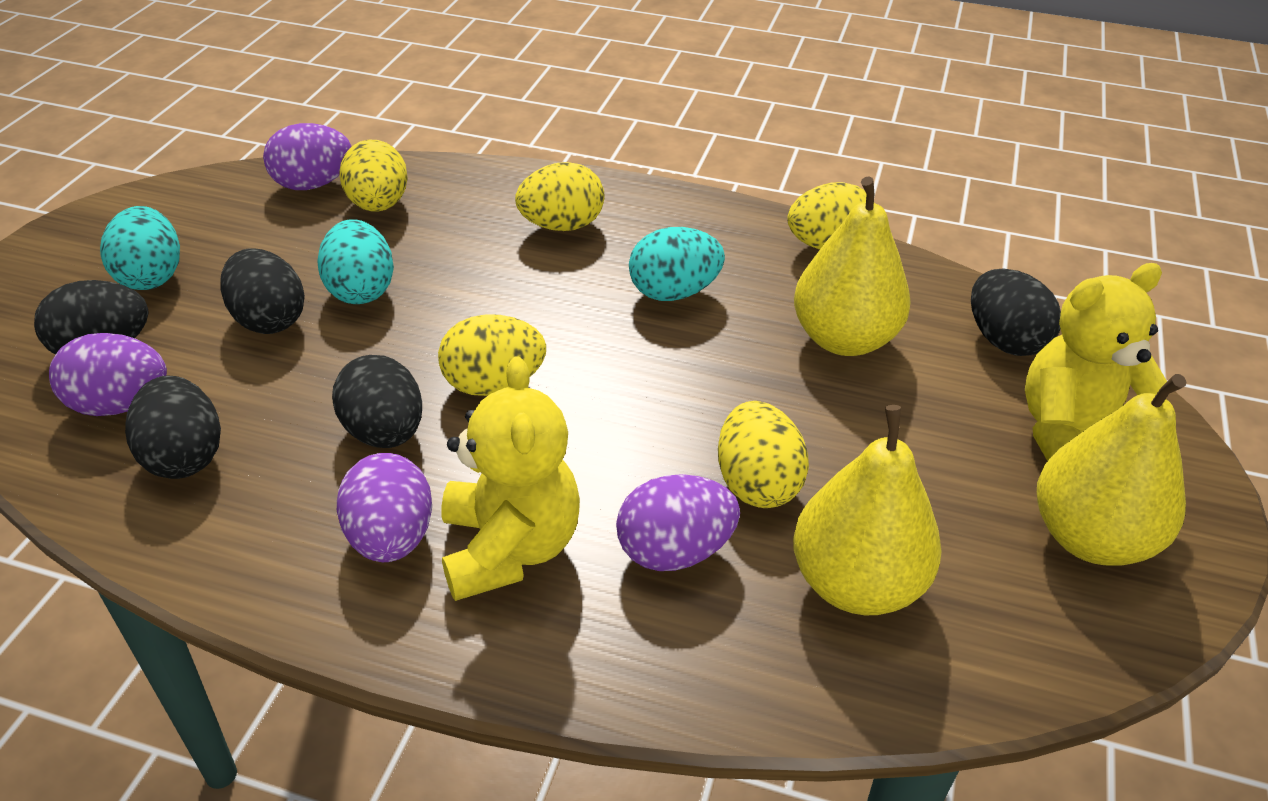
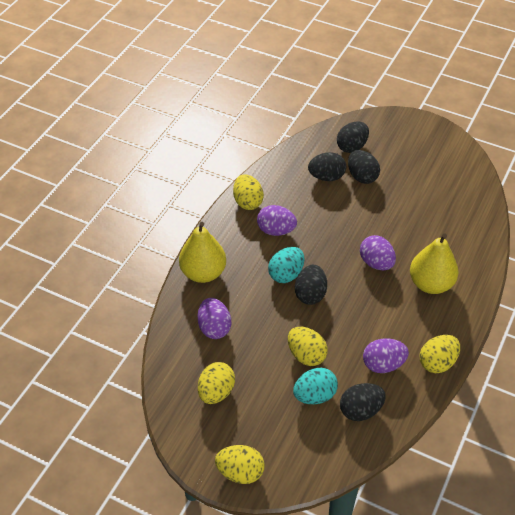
turquoise egg: 3 -> 2
yellow pear: 3 -> 2
yellow teddy bear: 2 -> 0

